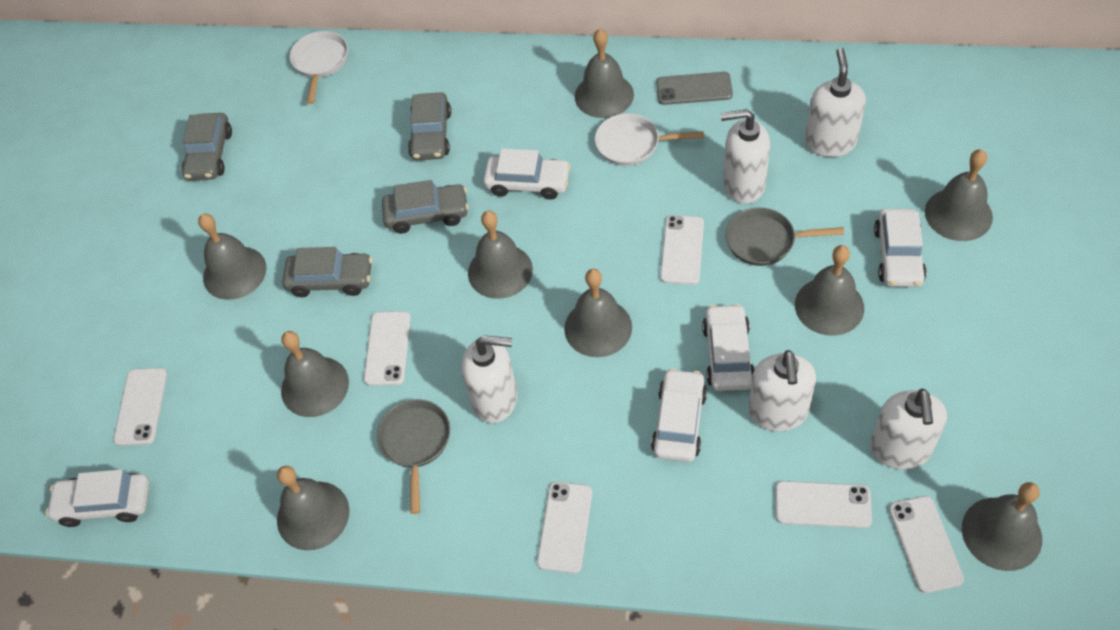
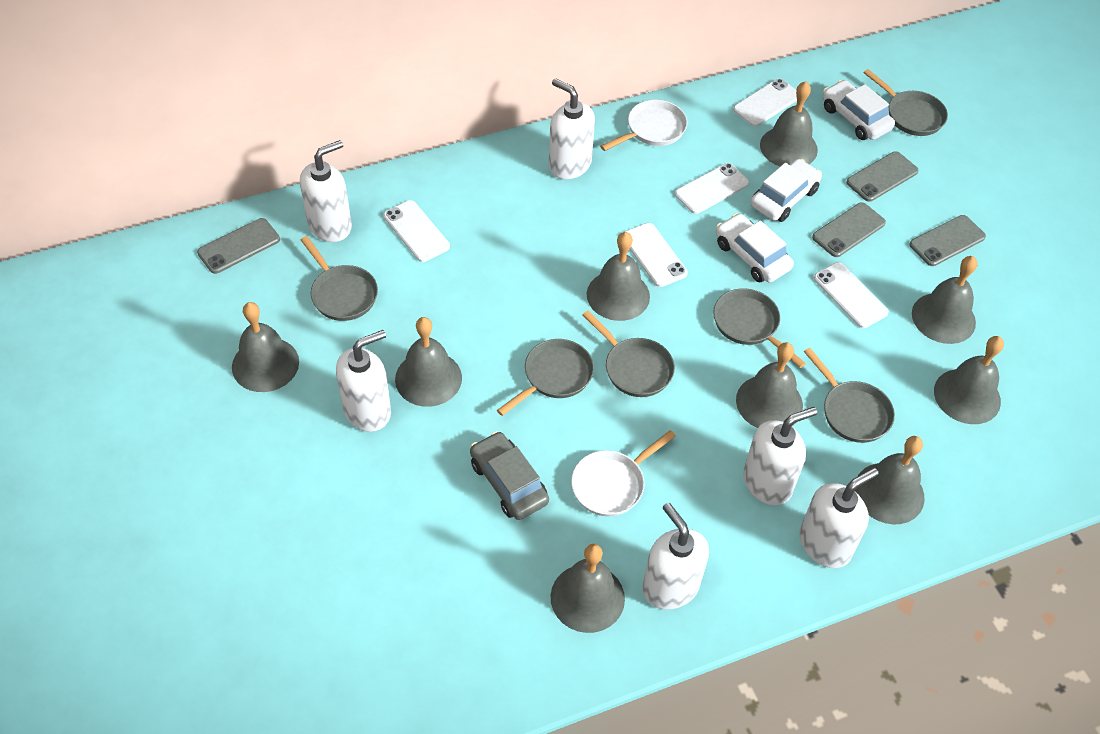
grey car: 4 -> 1
grey pan: 2 -> 6
grey phone: 1 -> 4
white car: 5 -> 3
white phone: 6 -> 5
white soap dispenser: 5 -> 6

